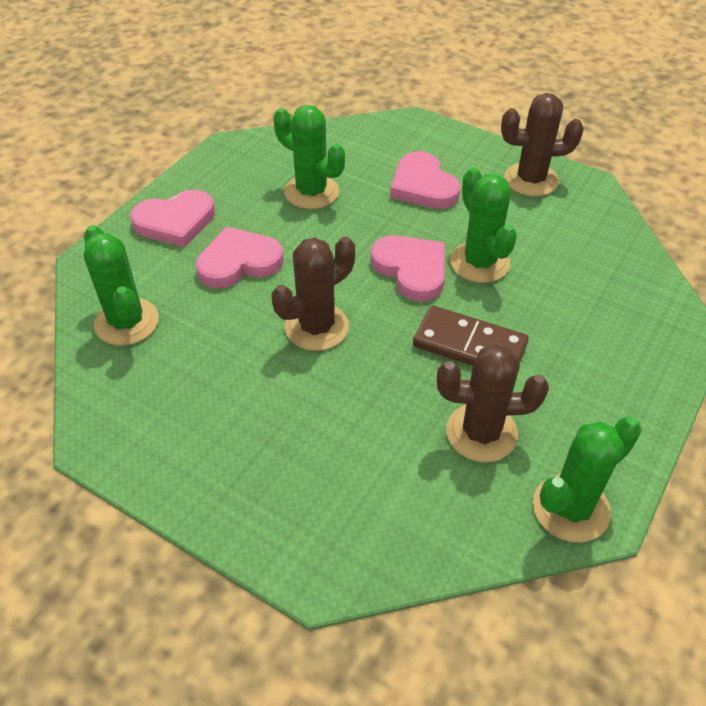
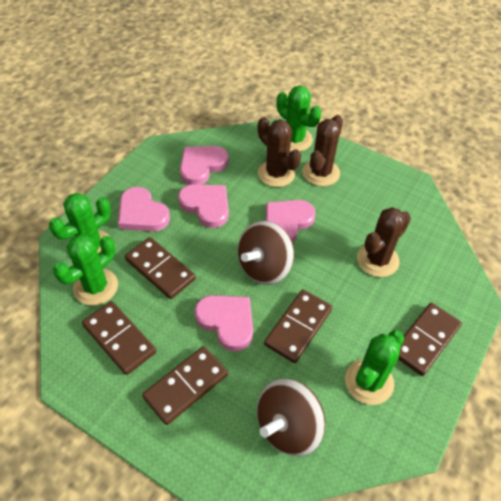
brown domino: 1 -> 5
brown spinning top: 0 -> 2
pink heart: 4 -> 5

